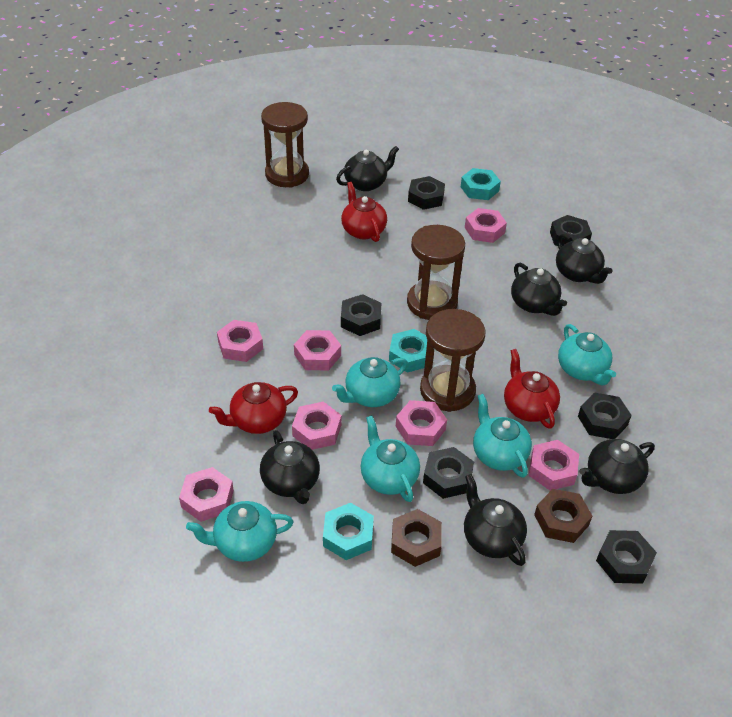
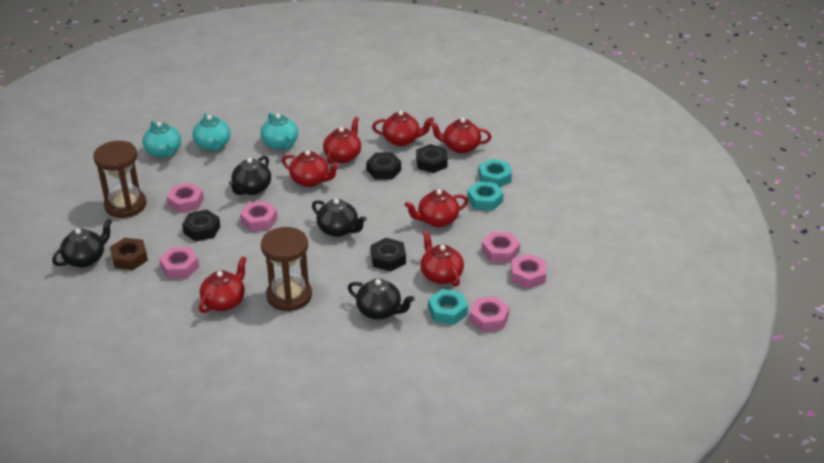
black nut: 6 -> 4
black teapot: 6 -> 4
brown hourglass: 3 -> 2
brown nut: 2 -> 1
pink nut: 7 -> 6
red teapot: 3 -> 7
turquoise teapot: 5 -> 3

